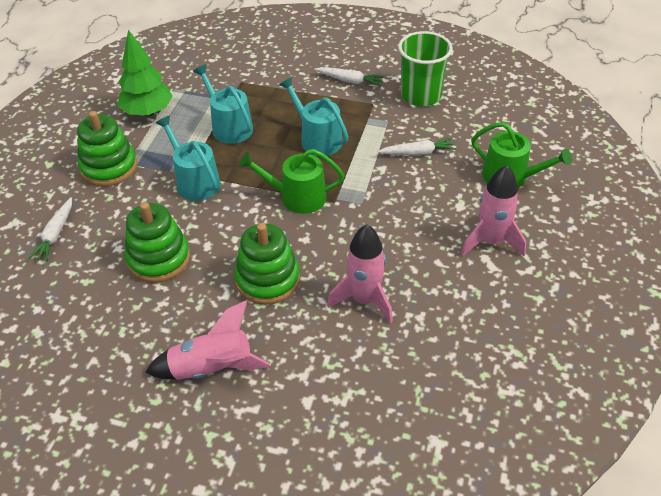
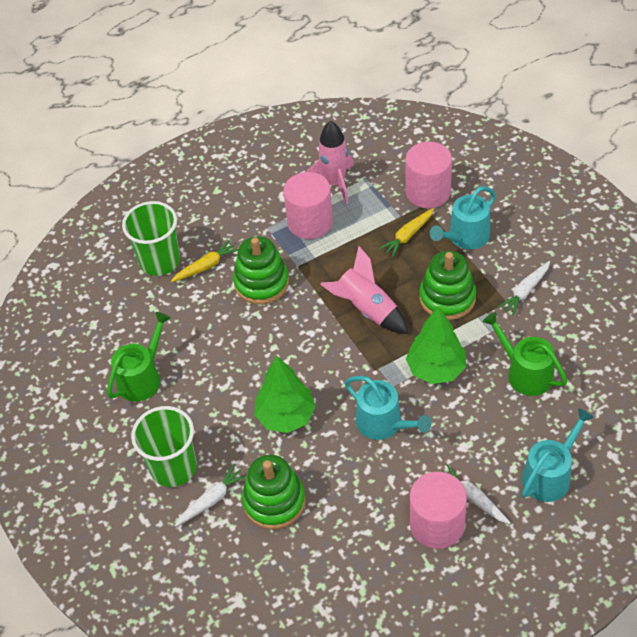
green cup: 1 -> 2
green tree: 1 -> 2
pink cylinder: 0 -> 3
pink rocket: 3 -> 2
yellow carrot: 0 -> 2

